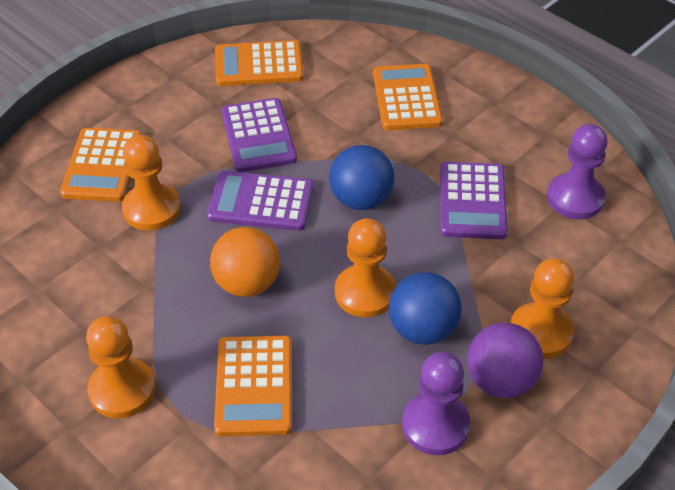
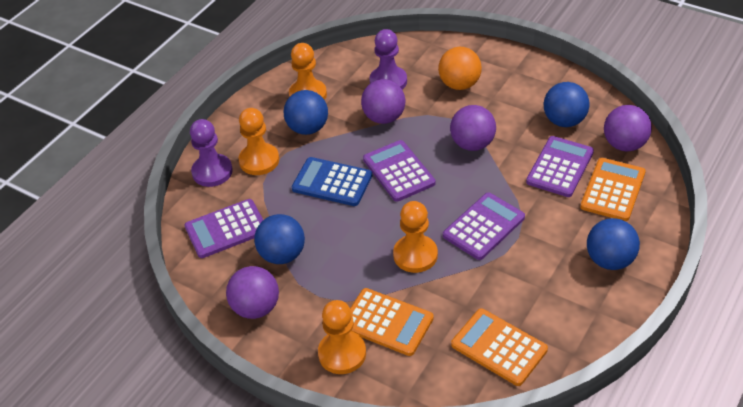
blue ball: 2 -> 4
blue calculator: 0 -> 1
orange calculator: 4 -> 3
purple ball: 1 -> 4
purple calculator: 3 -> 4

